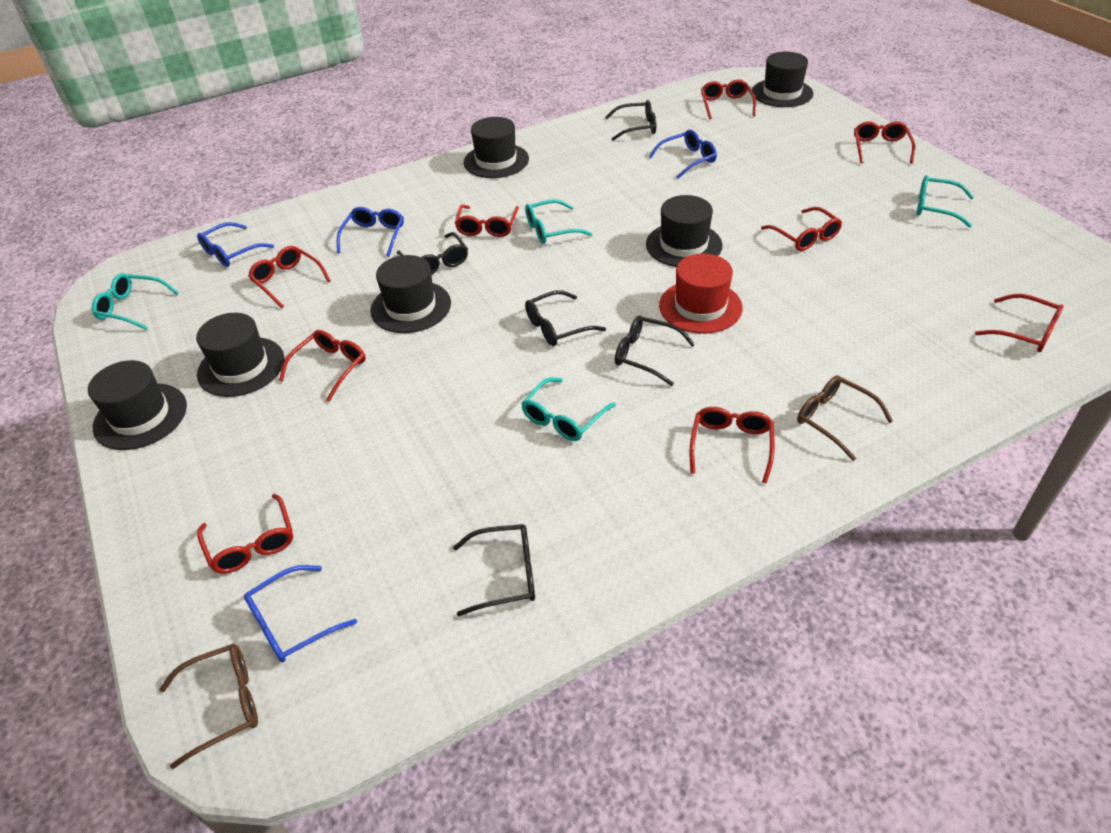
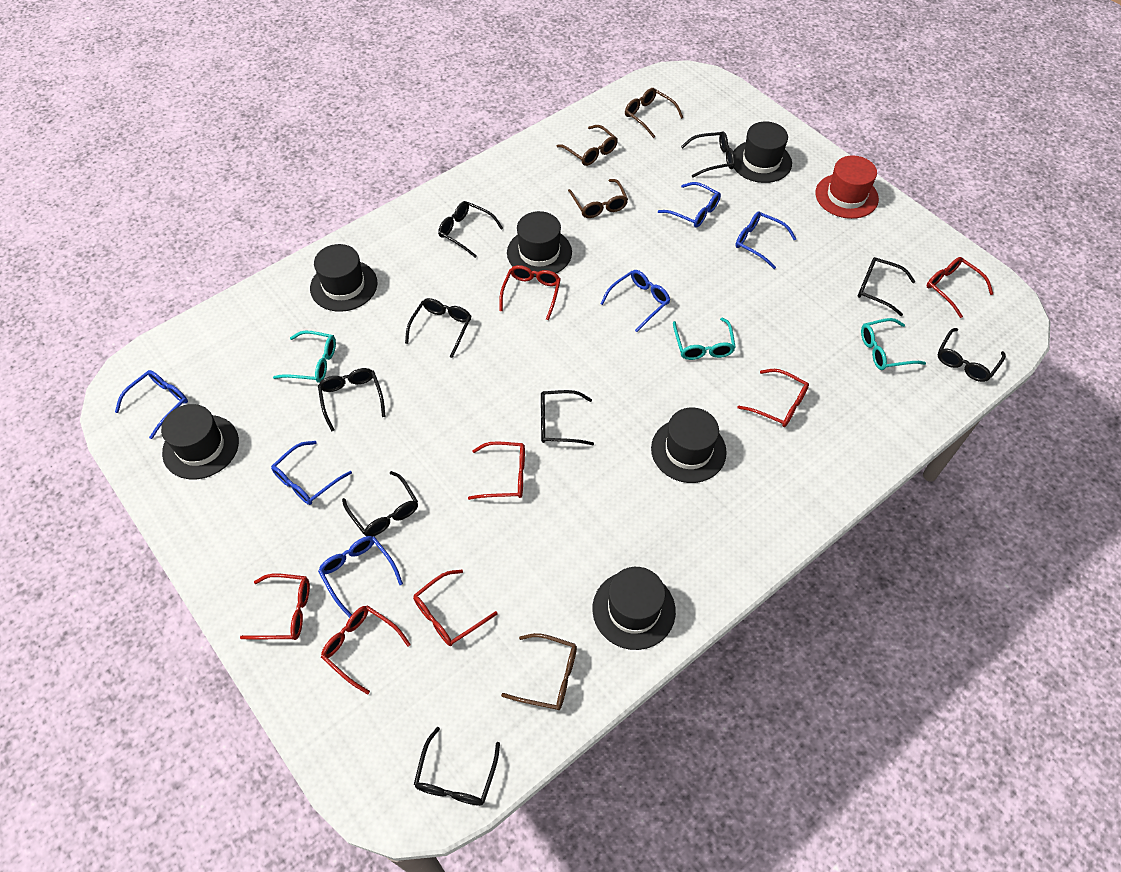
black glasses: 5 -> 9
blue glasses: 4 -> 6
brown glasses: 2 -> 4
red glasses: 9 -> 7
turquoise glasses: 4 -> 3

